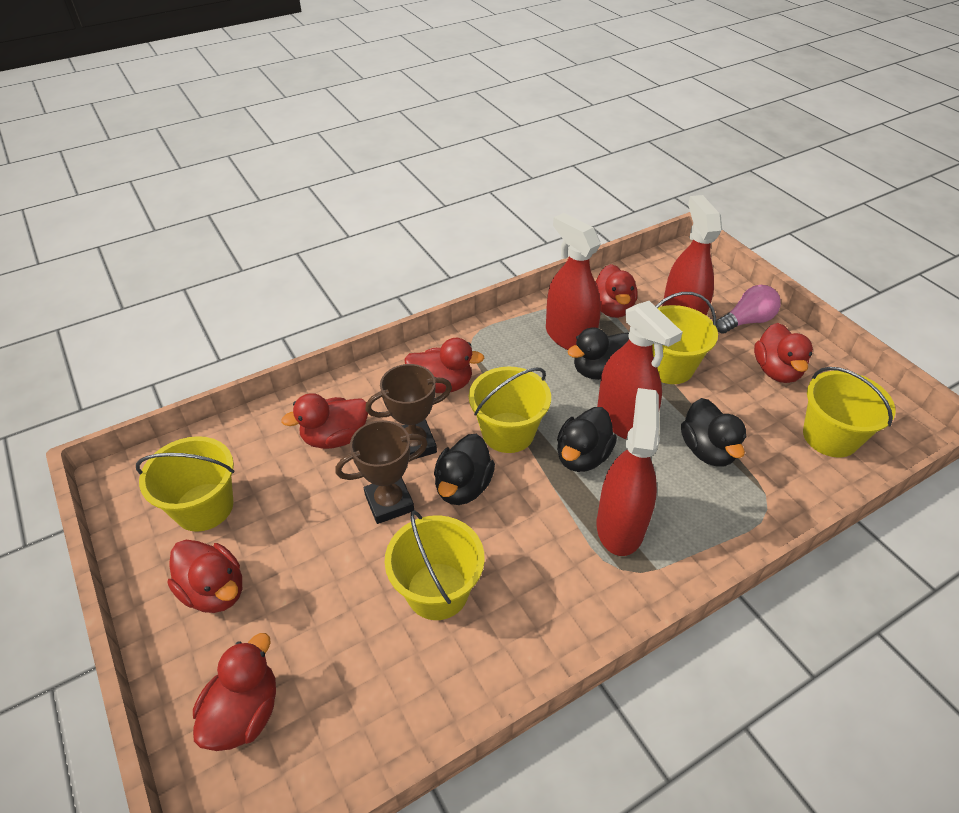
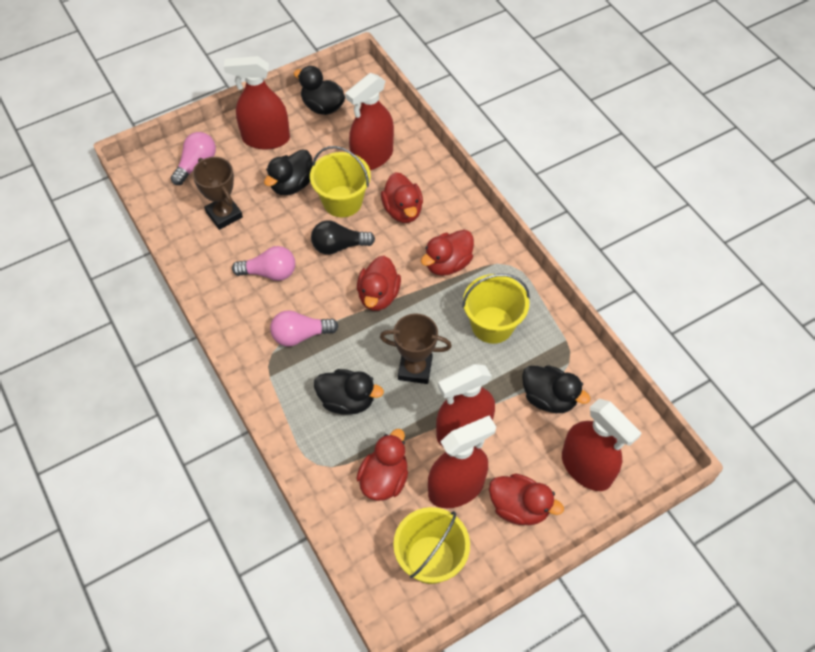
black light bulb: 0 -> 1
pink light bulb: 1 -> 3
red duck: 6 -> 5
red spray bottle: 4 -> 5
yellow bucket: 5 -> 3

